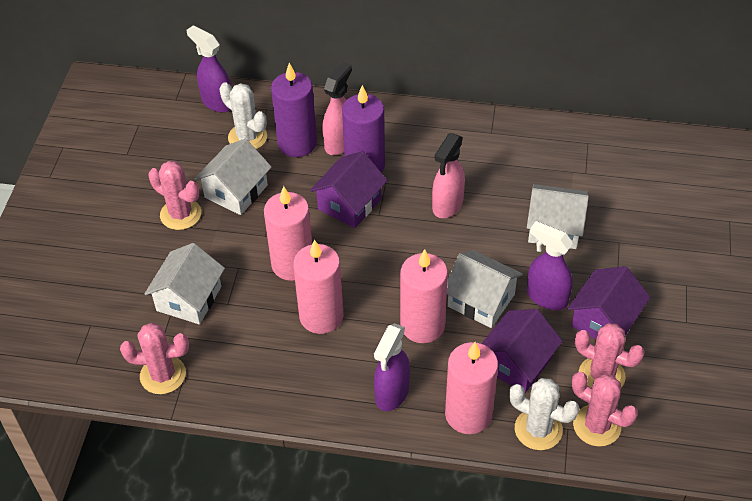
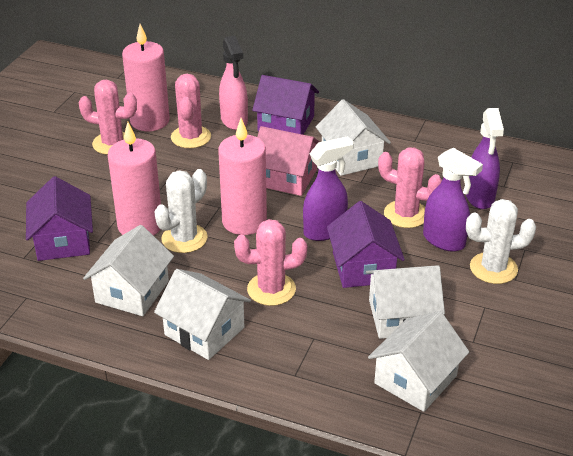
pink candle: 4 -> 3
pink house: 0 -> 1
pink spray bottle: 2 -> 1
purple candle: 2 -> 0
white house: 4 -> 5

